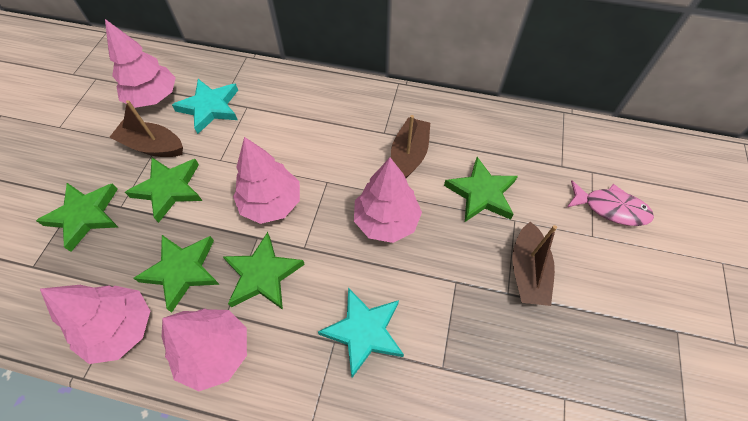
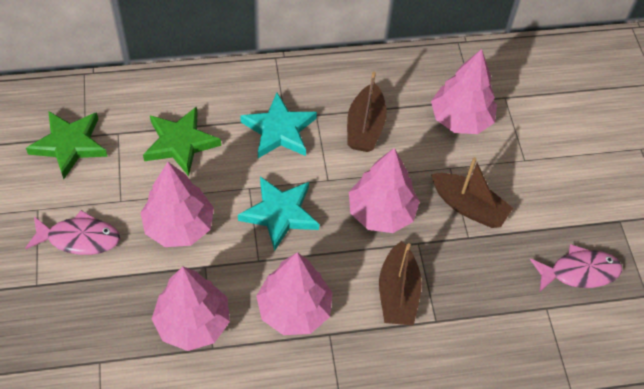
green star: 5 -> 2
pink fish: 1 -> 2

